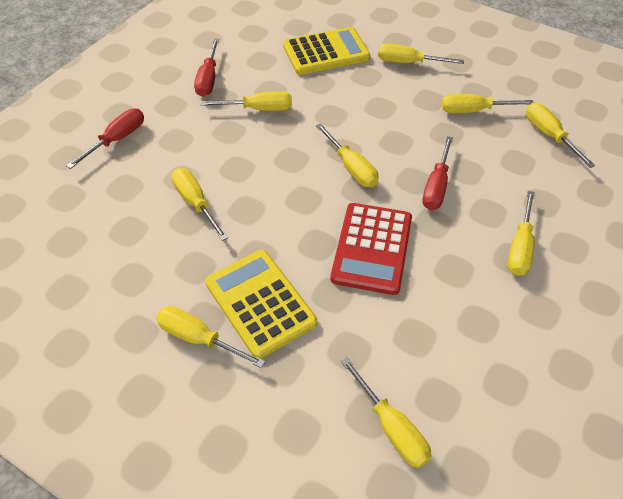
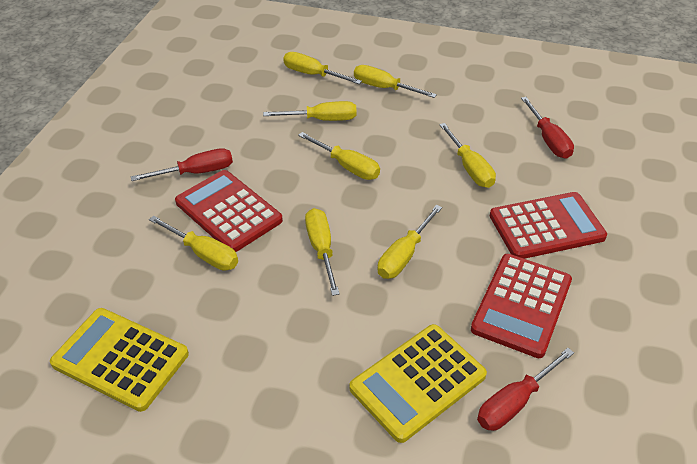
red calculator: 1 -> 3
yellow screwdriver: 9 -> 8

